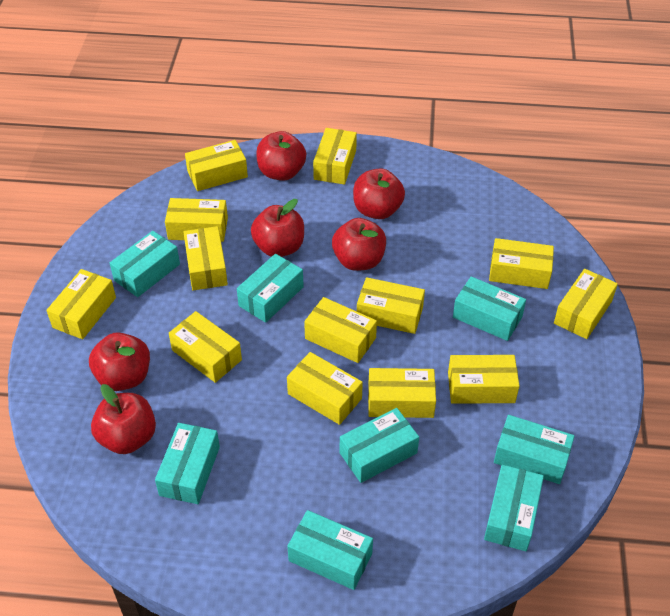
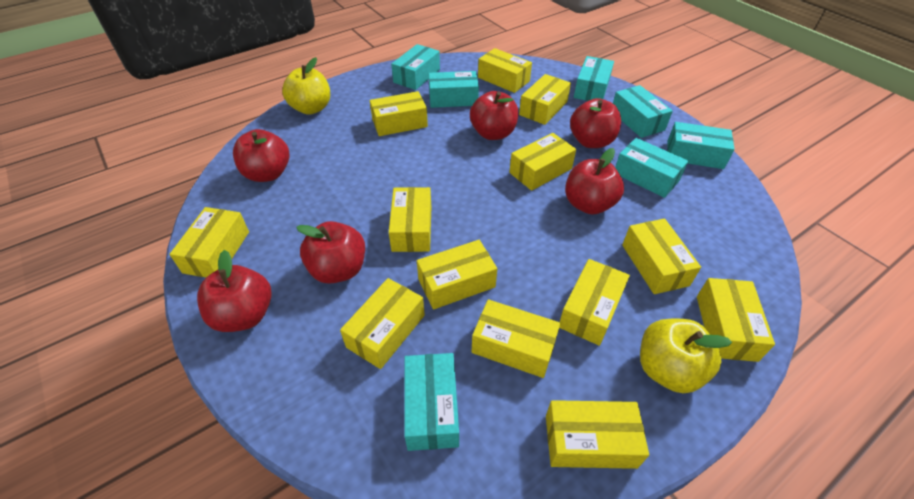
turquoise box: 8 -> 7
yellow apple: 0 -> 2

